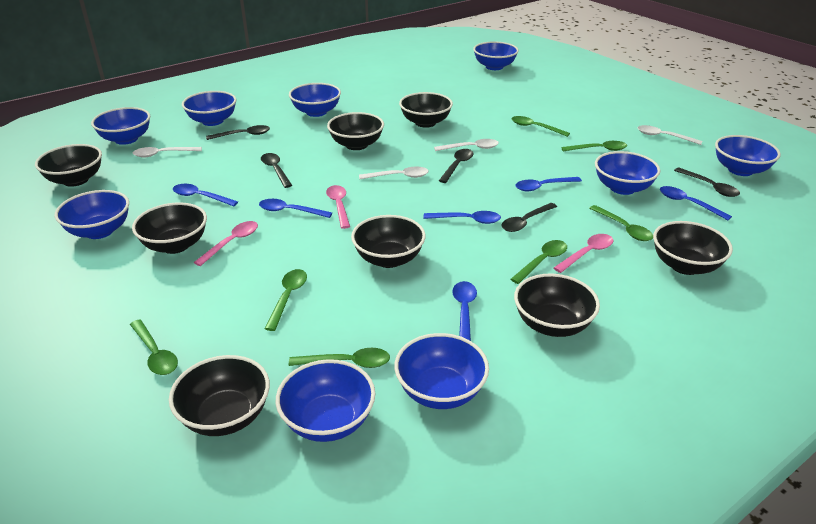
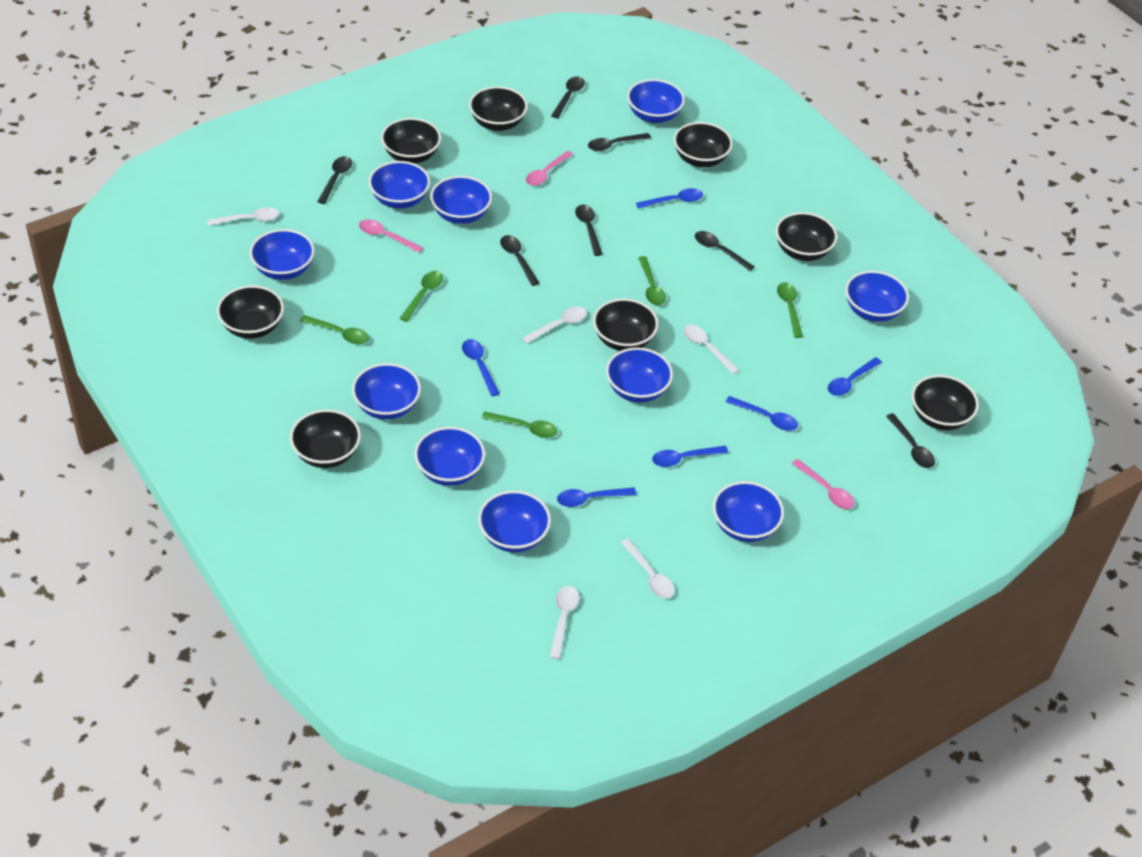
black spoon: 5 -> 7
blue bowl: 9 -> 10
green spoon: 7 -> 5
white spoon: 4 -> 5

